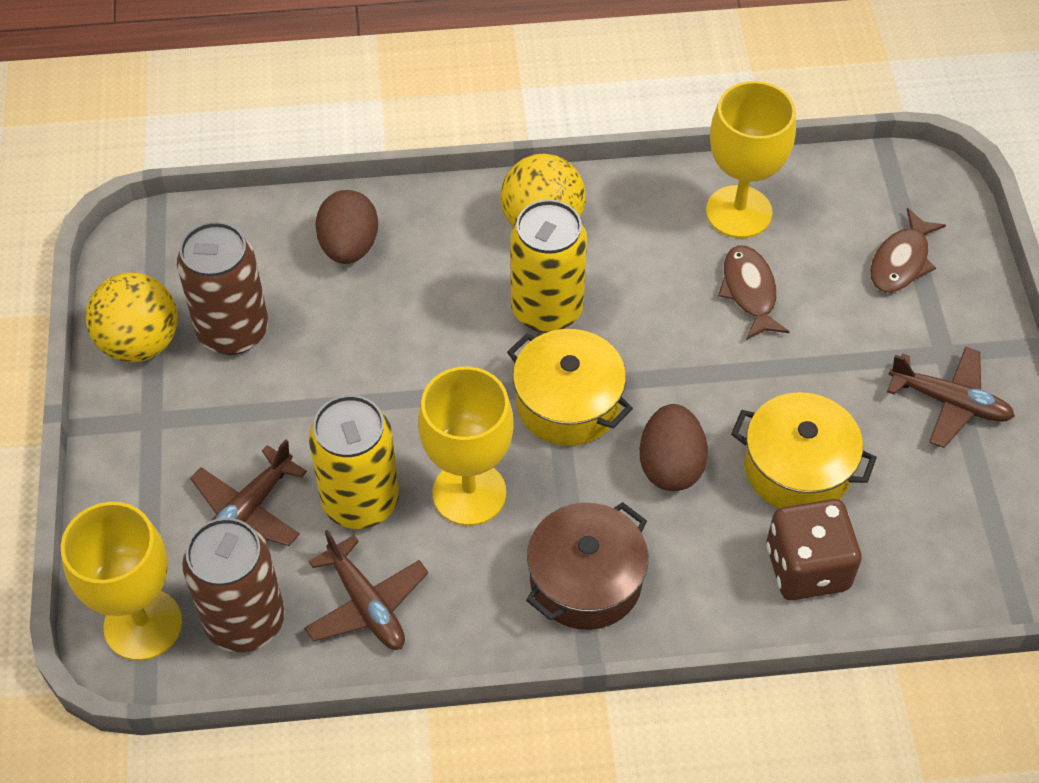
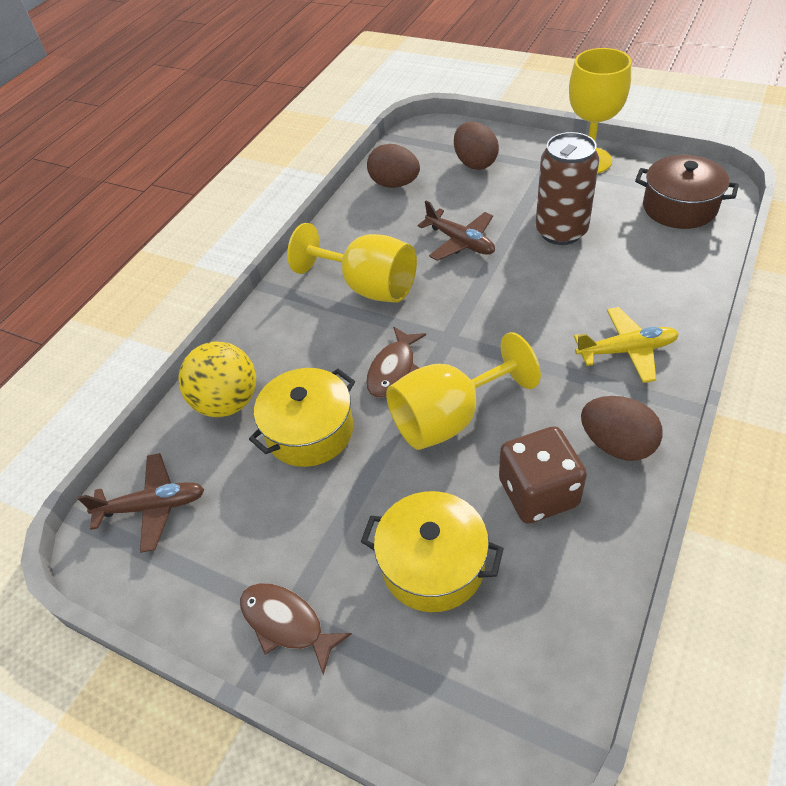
brown can: 2 -> 1
brown egg: 2 -> 3
brown plane: 3 -> 2
yellow ball: 2 -> 1
yellow can: 2 -> 0
yellow plane: 0 -> 1

